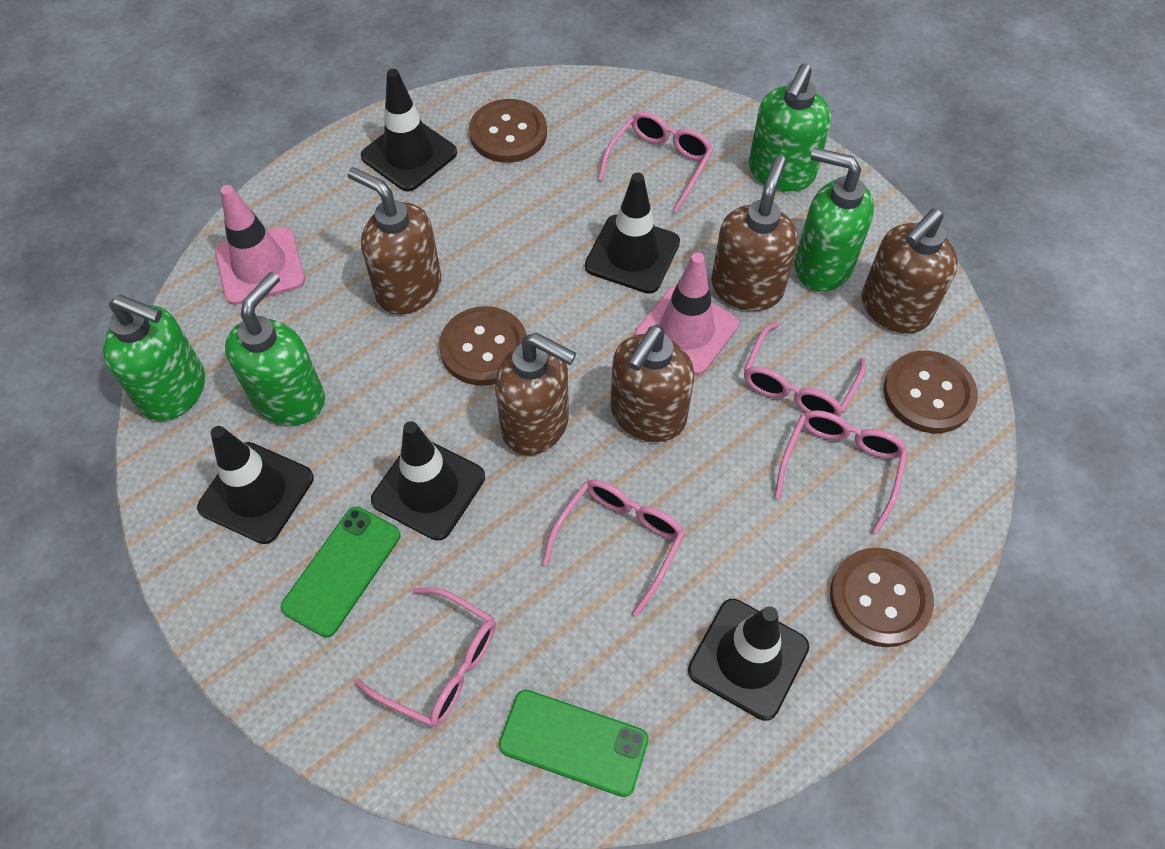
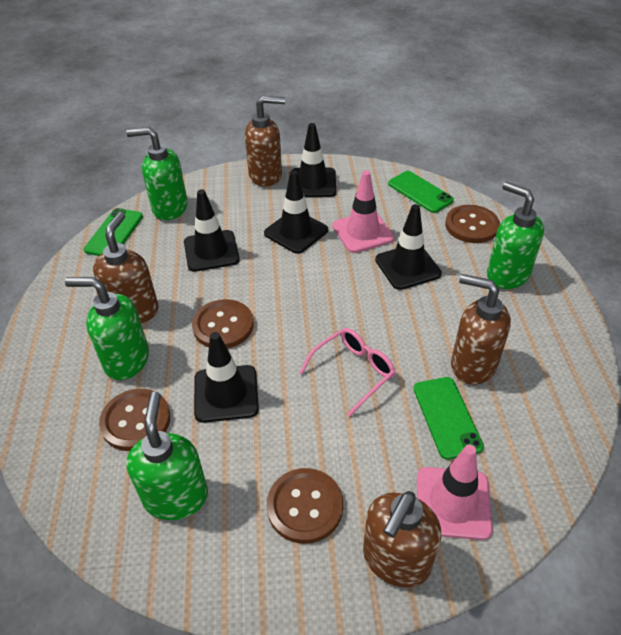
brown soap dispenser: 5 -> 4
green phone: 2 -> 3
pink glasses: 5 -> 1

